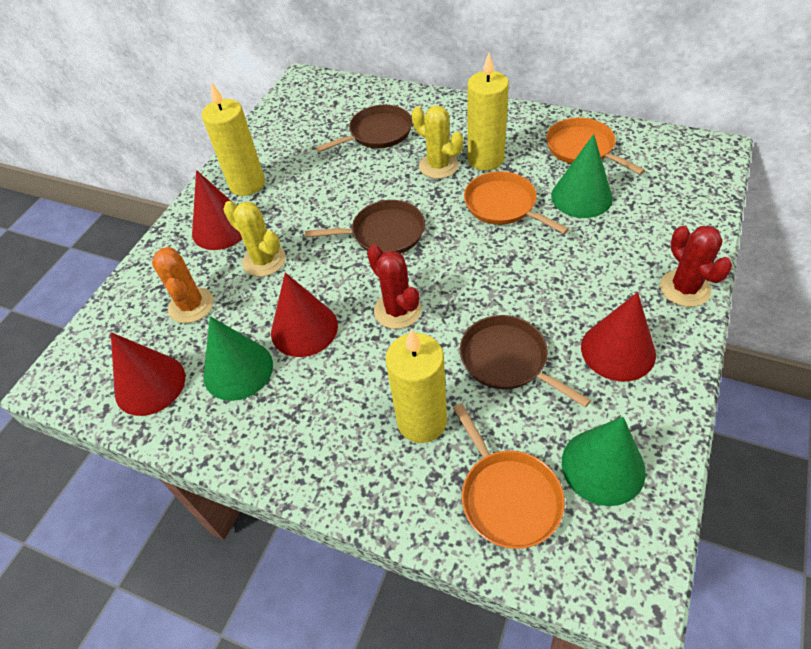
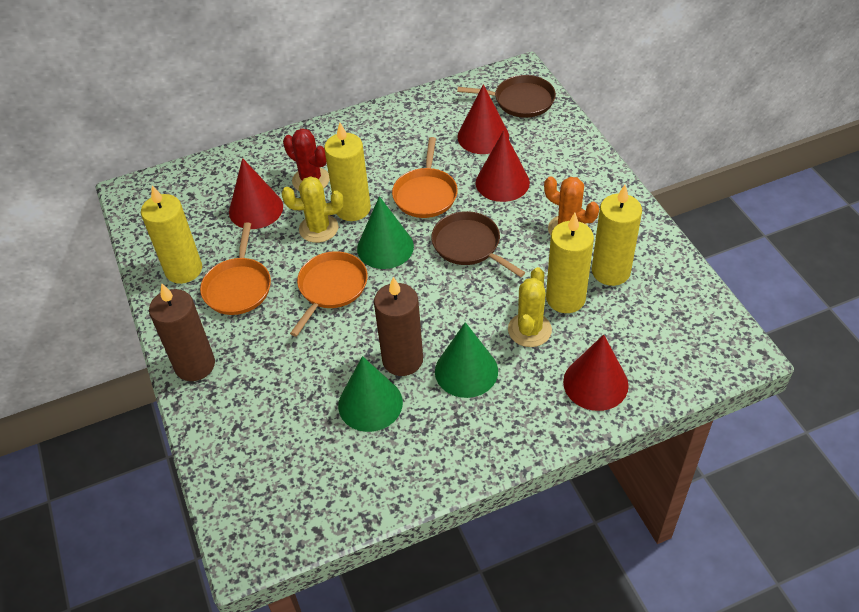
brown candle: 0 -> 2
brown pan: 3 -> 2
red cactus: 2 -> 1
yellow candle: 3 -> 4

